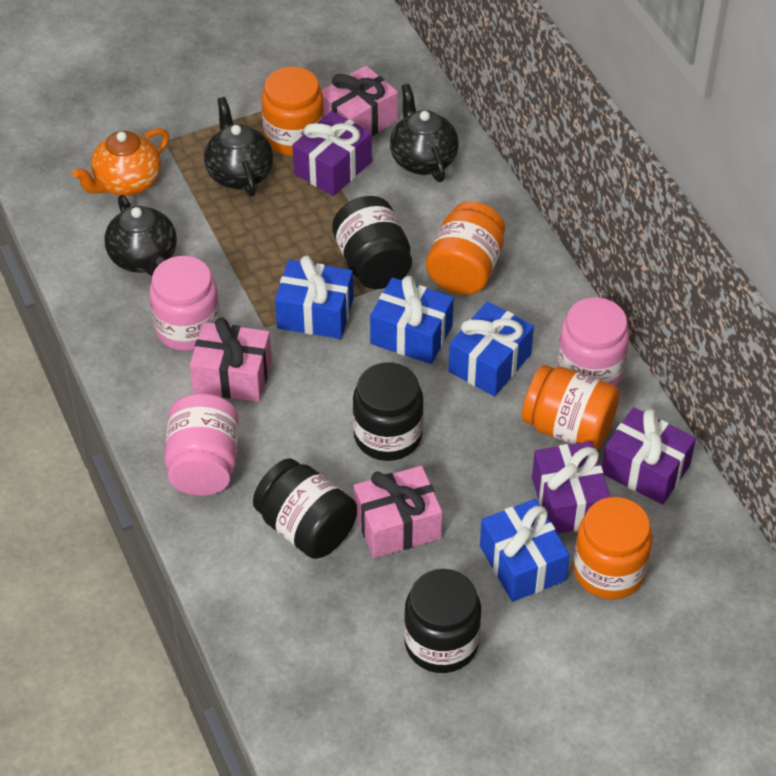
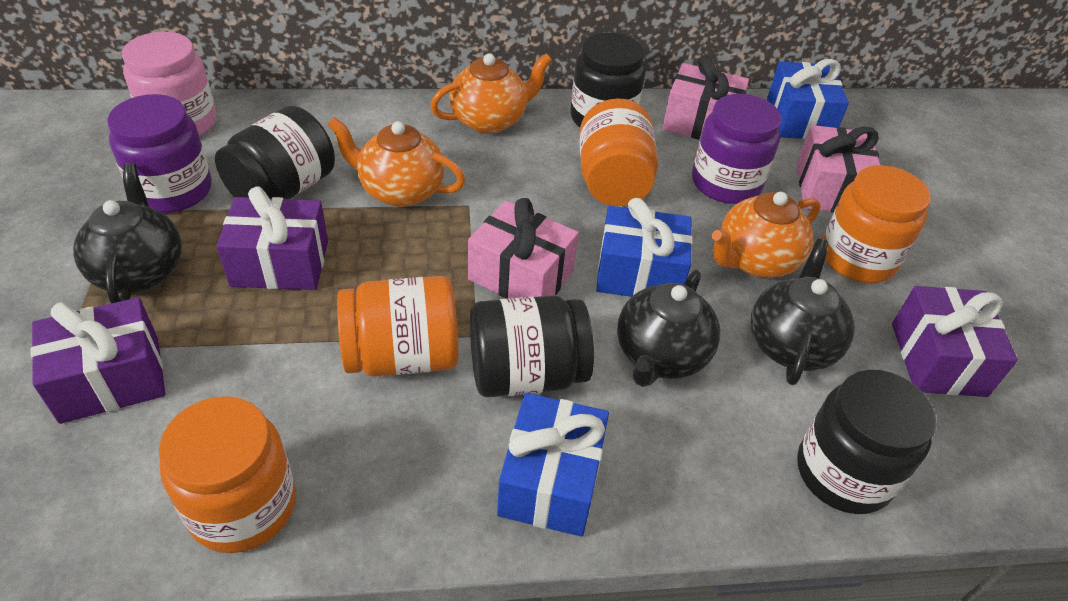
blue gift: 4 -> 3
orange teapot: 1 -> 3
pink jar: 3 -> 1
purple jar: 0 -> 2

